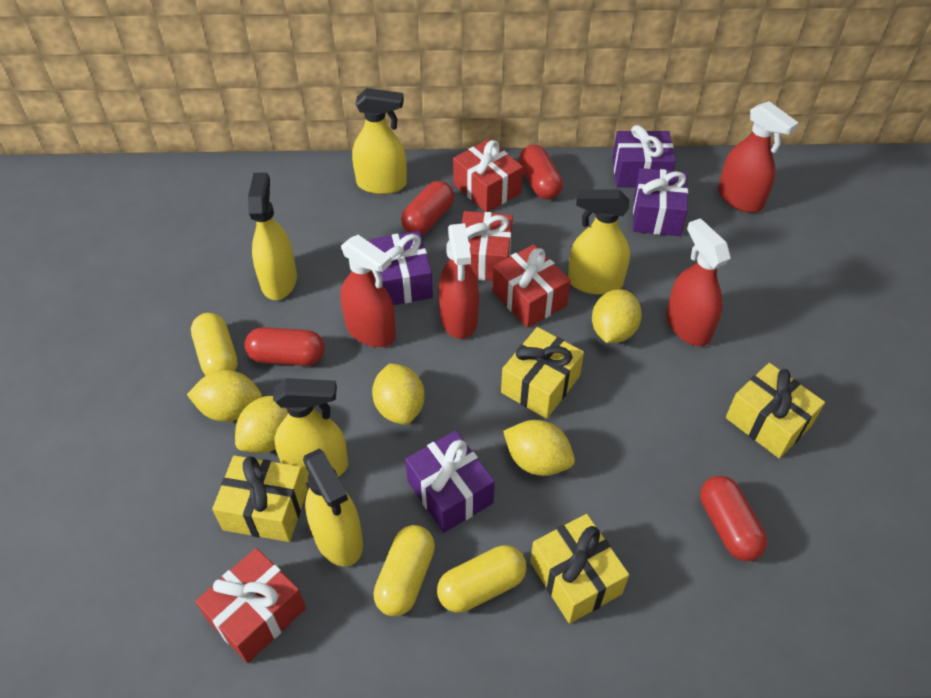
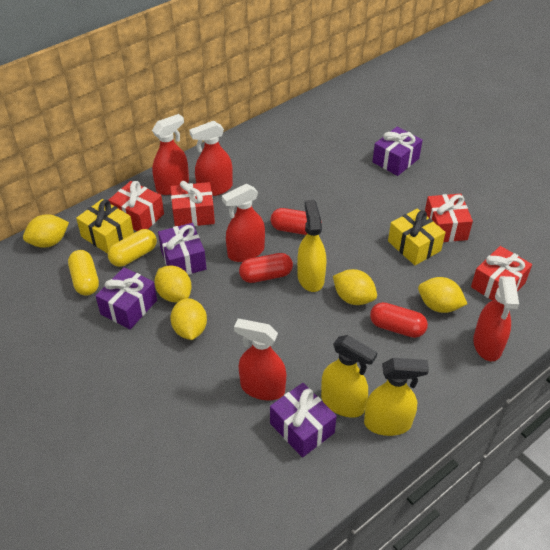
red capsule: 4 -> 3
red spray bottle: 4 -> 5
yellow capsule: 3 -> 2
yellow gift: 4 -> 2
yellow spray bottle: 5 -> 3

